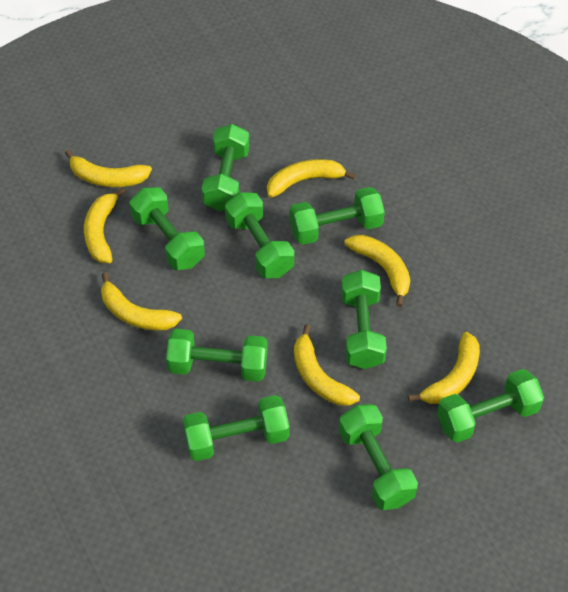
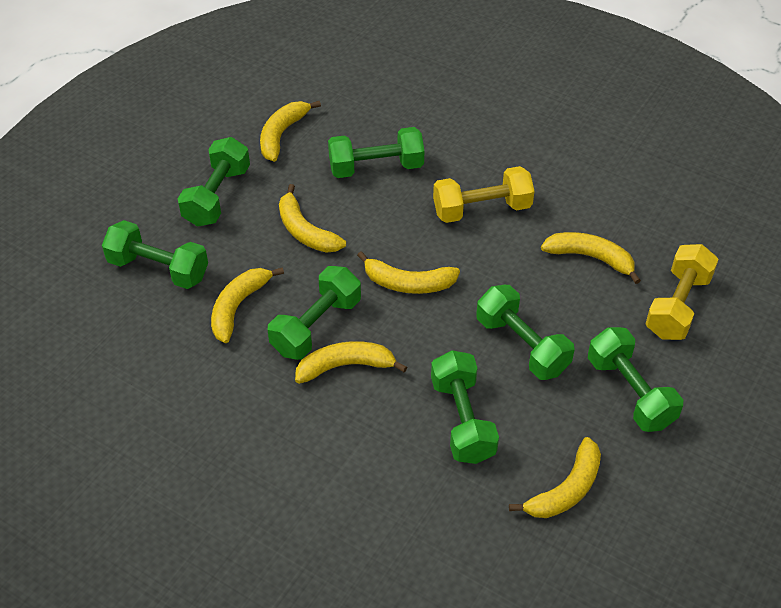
green dumbbell: 9 -> 7
yellow dumbbell: 0 -> 2

